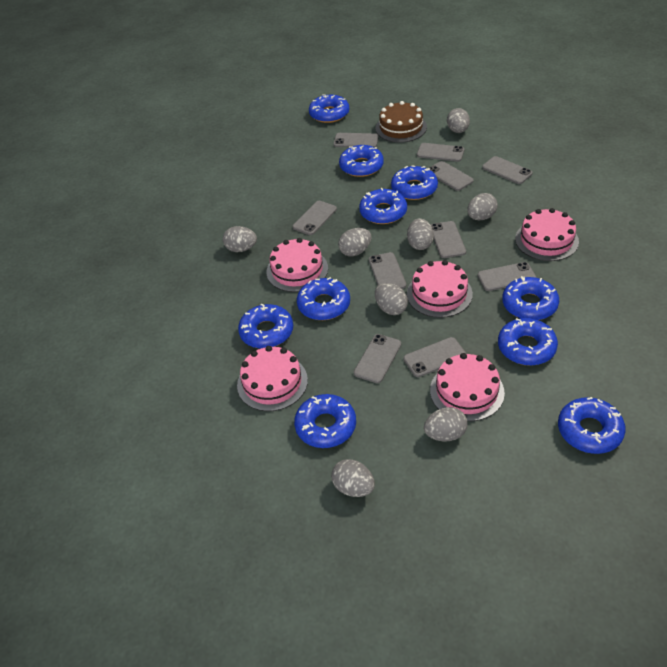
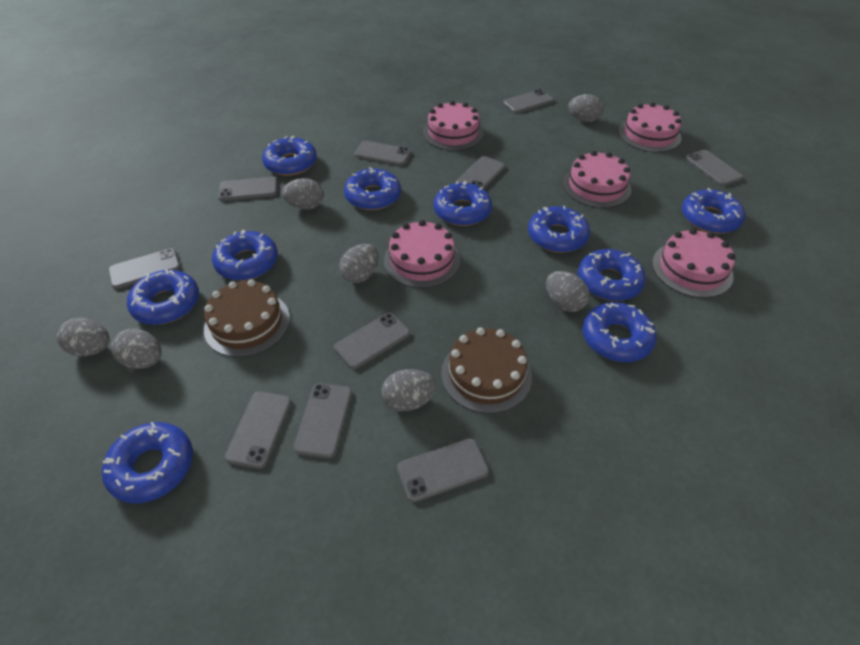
brown cake: 1 -> 2
grey egg: 8 -> 7

